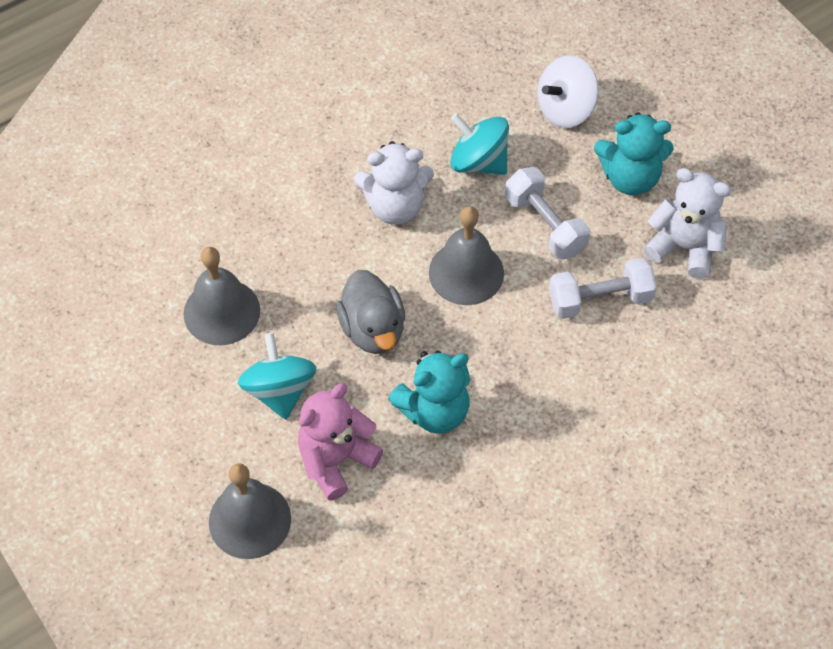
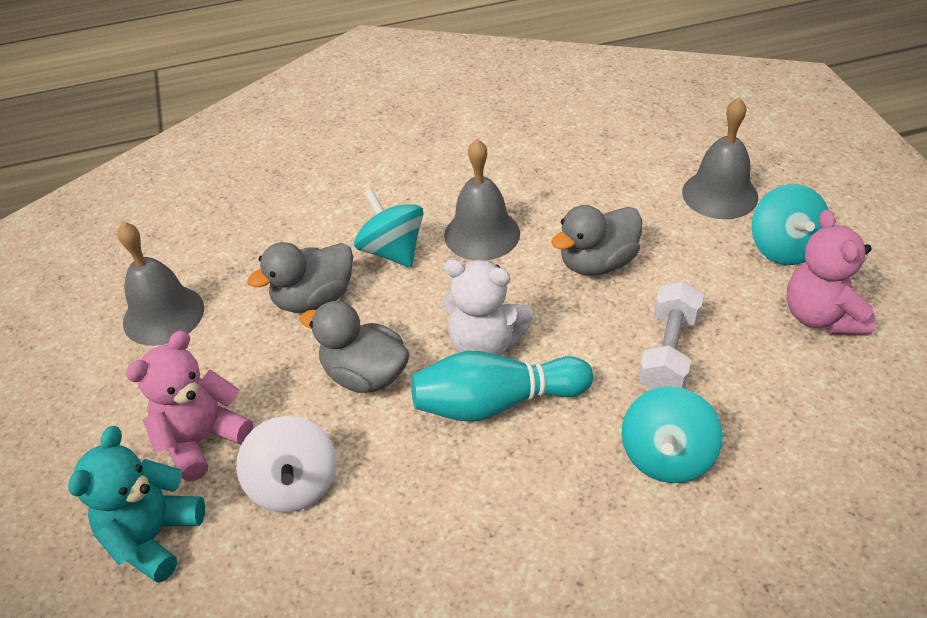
grey duck: 1 -> 3
pink teddy bear: 1 -> 2
turquoise bowling pin: 0 -> 1
turquoise spinning top: 2 -> 3
turquoise teddy bear: 2 -> 1
white dumbbell: 2 -> 1
white teddy bear: 2 -> 1

